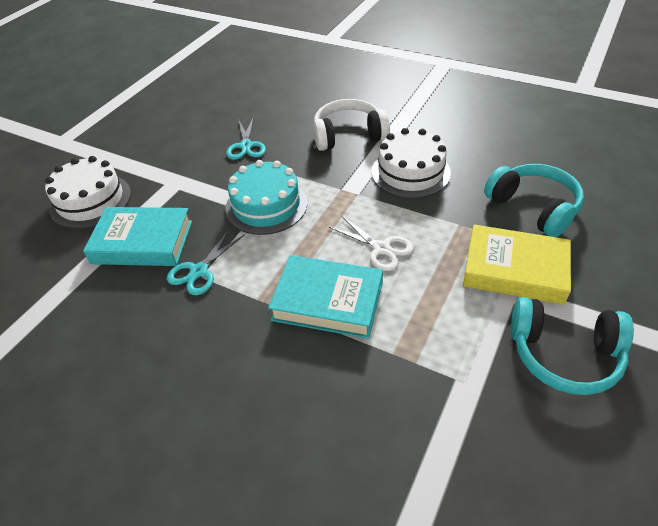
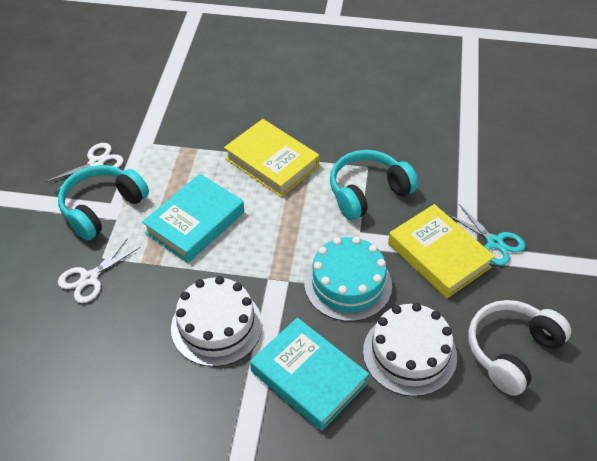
turquoise scissors: 2 -> 1
white scissors: 1 -> 2
yellow book: 1 -> 2

